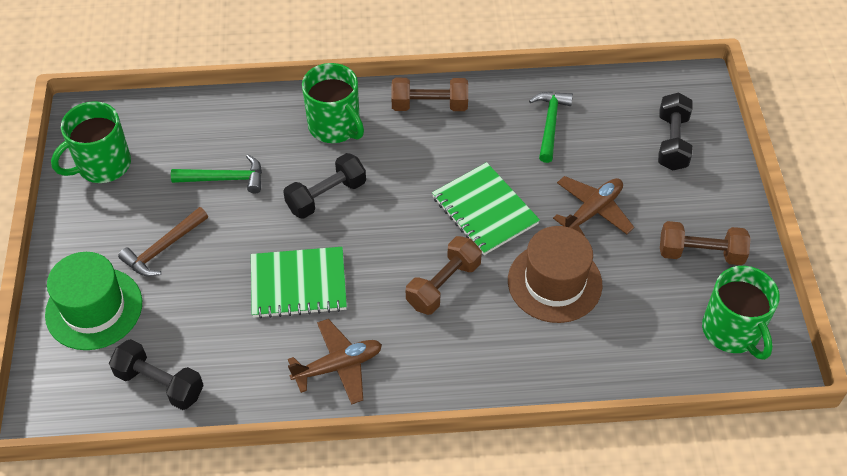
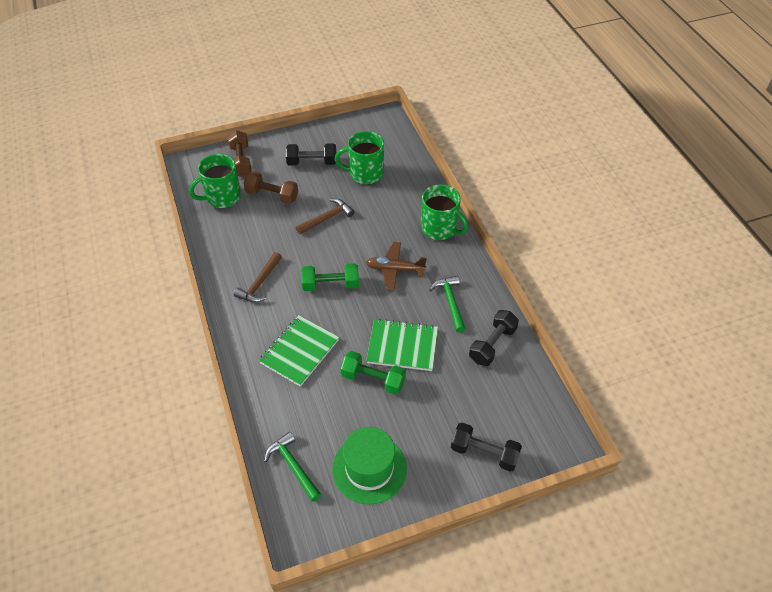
brown dumbbell: 3 -> 2
brown hammer: 1 -> 2
brown hat: 1 -> 0
brown plane: 2 -> 1
green dumbbell: 0 -> 2

